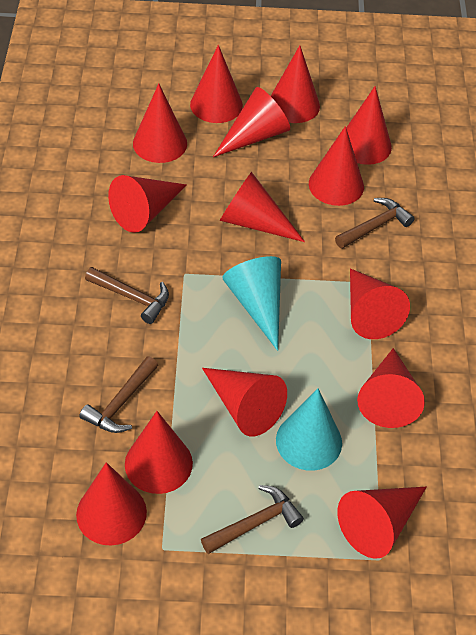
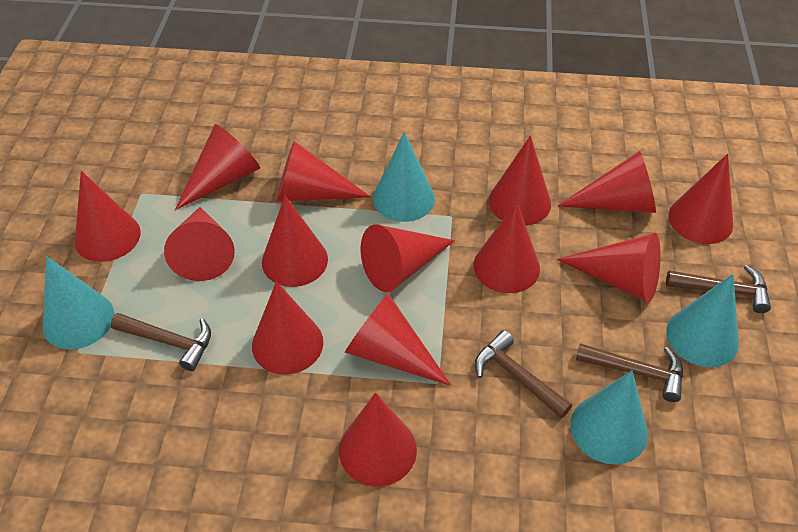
turquoise cone: 2 -> 4

